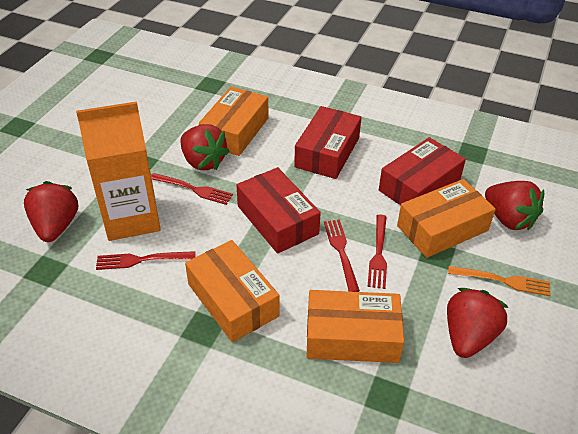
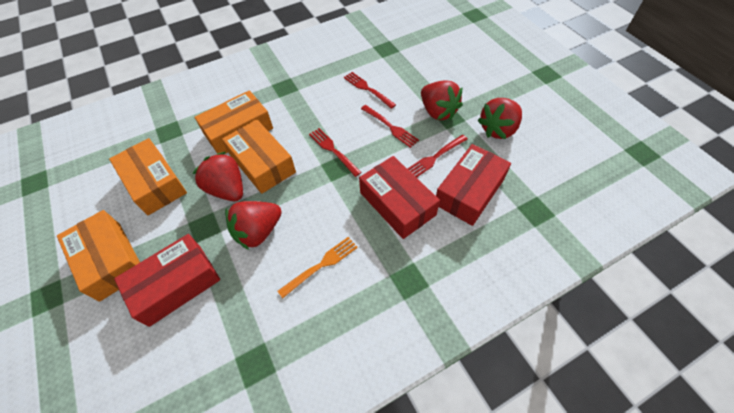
orange carton: 1 -> 0

